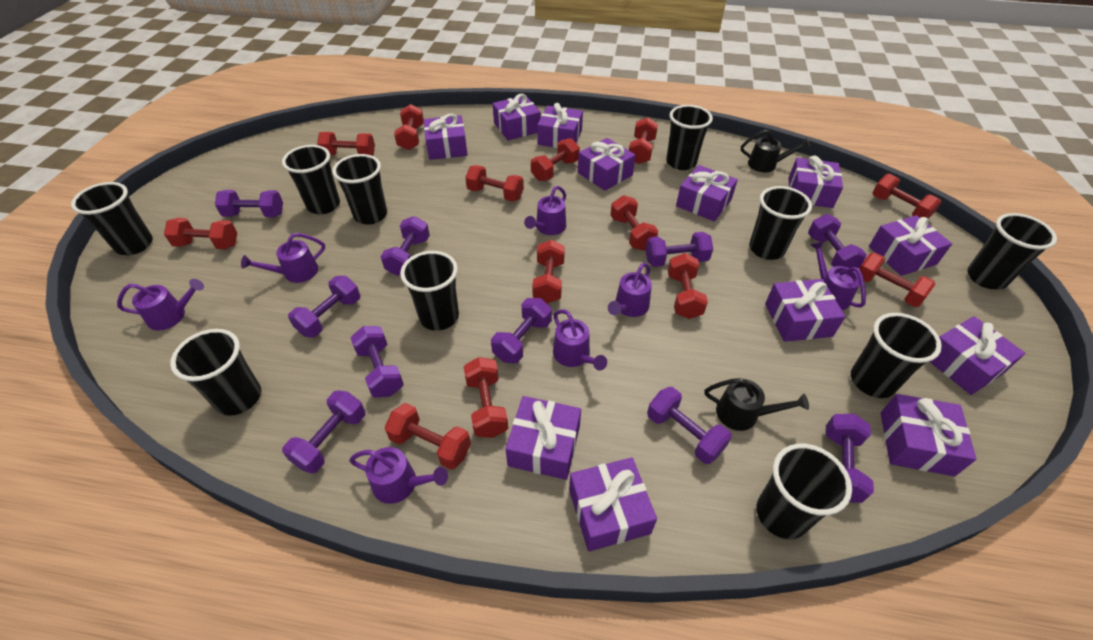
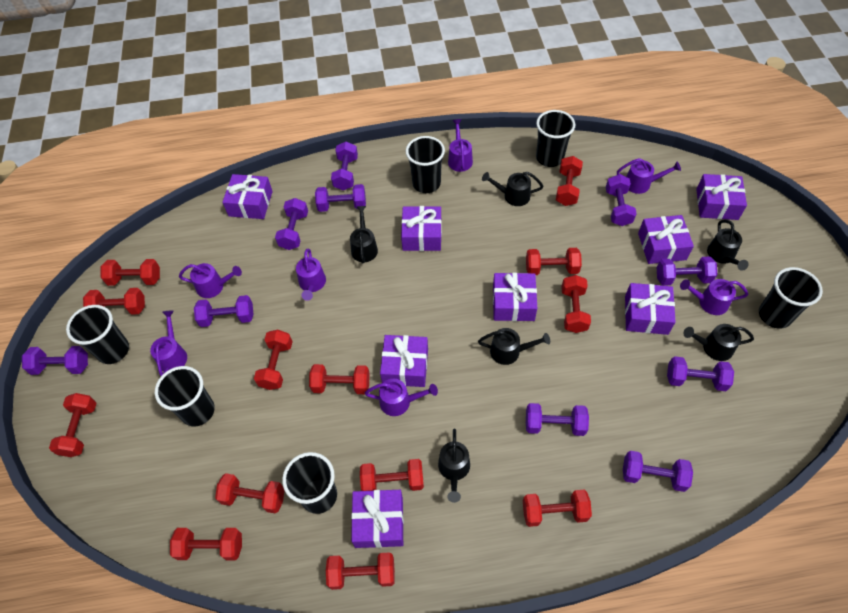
black cup: 10 -> 6
black watering can: 2 -> 6
purple gift: 12 -> 8

